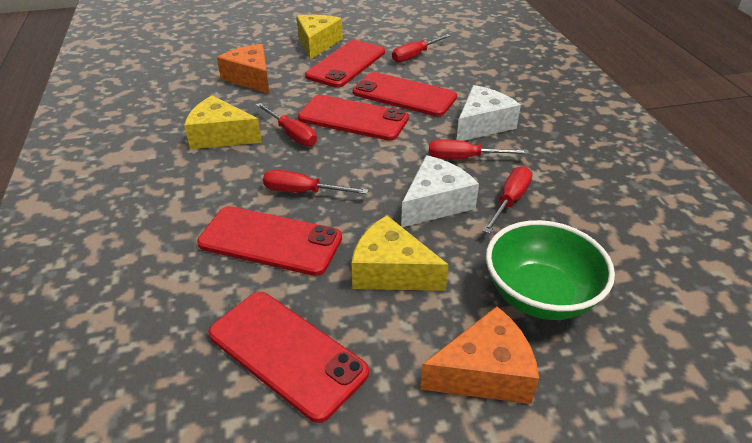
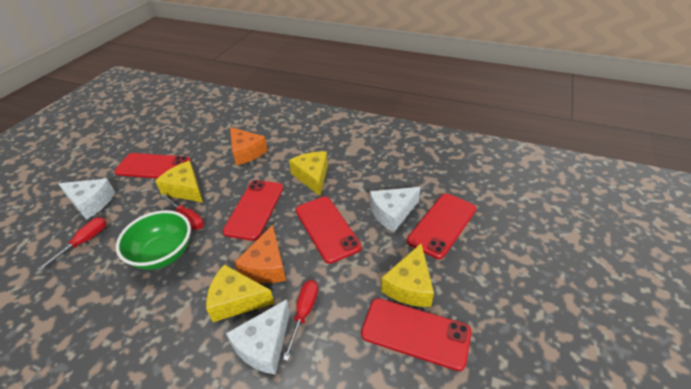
red screwdriver: 5 -> 3
white cheese: 2 -> 3
yellow cheese: 3 -> 4

